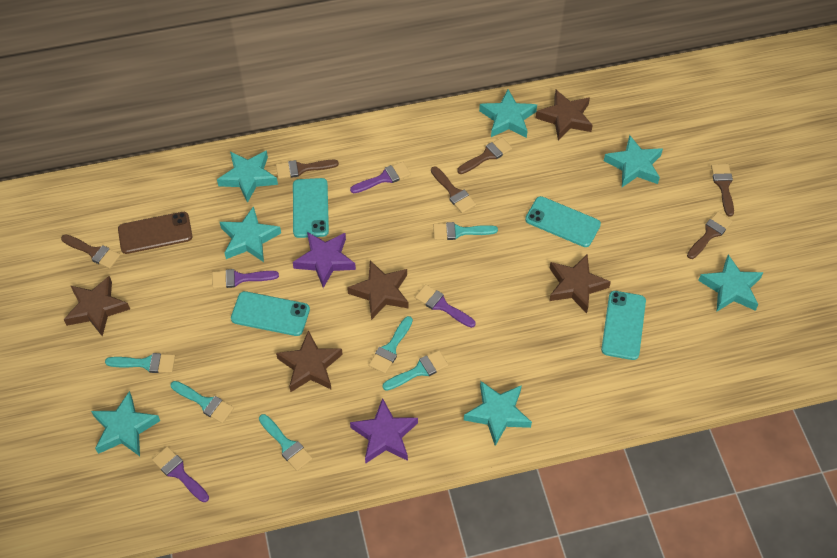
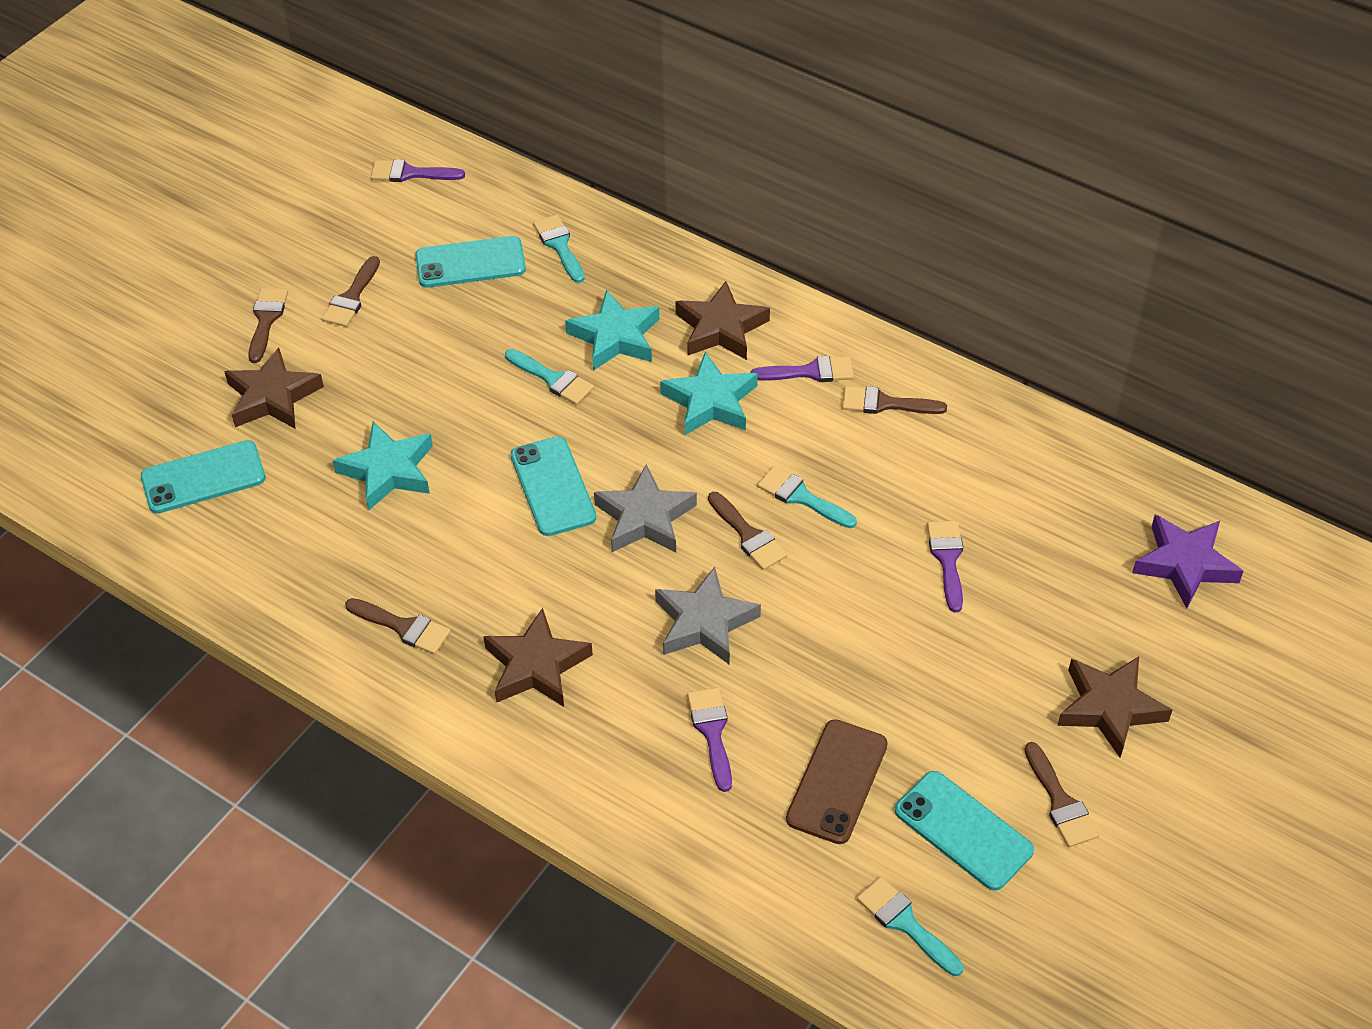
brown star: 5 -> 4
grey star: 0 -> 2
purple star: 2 -> 1
turquoise brush: 6 -> 4
turquoise star: 7 -> 3

